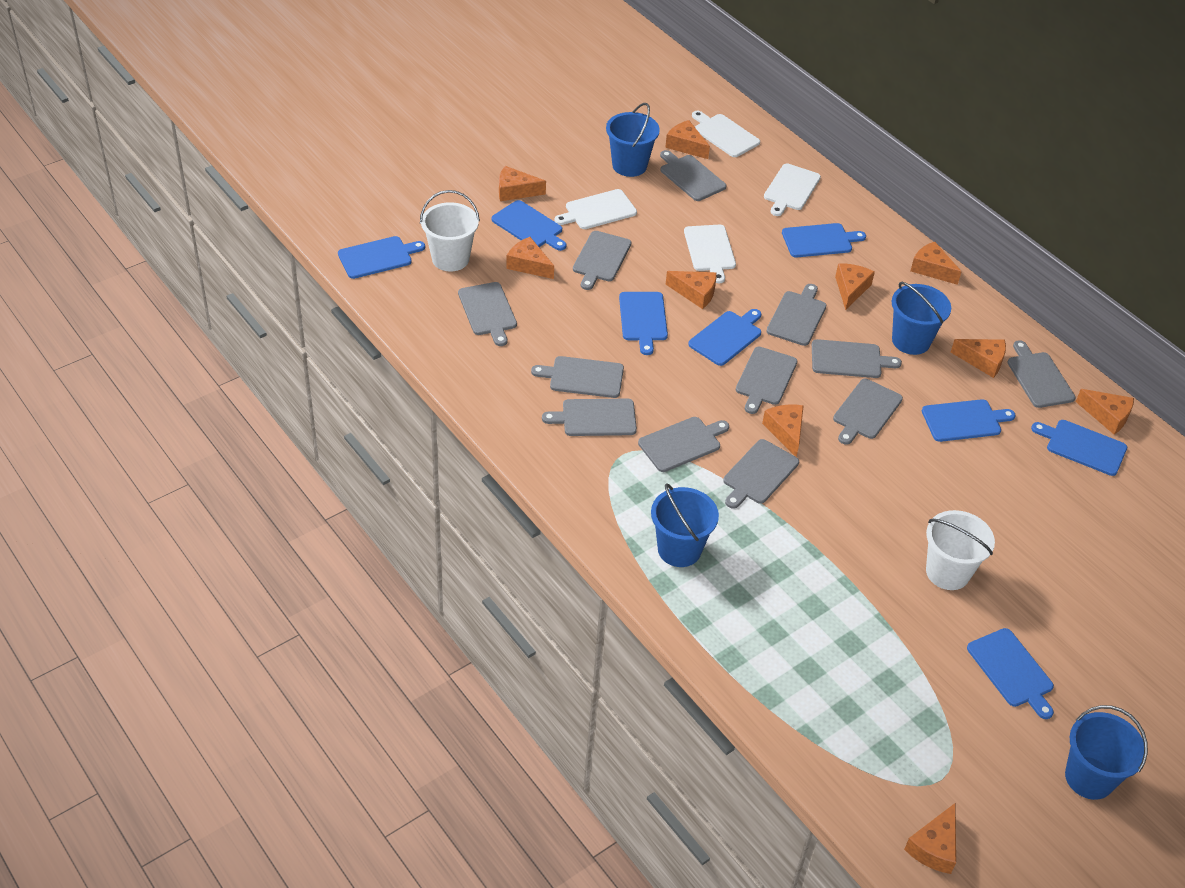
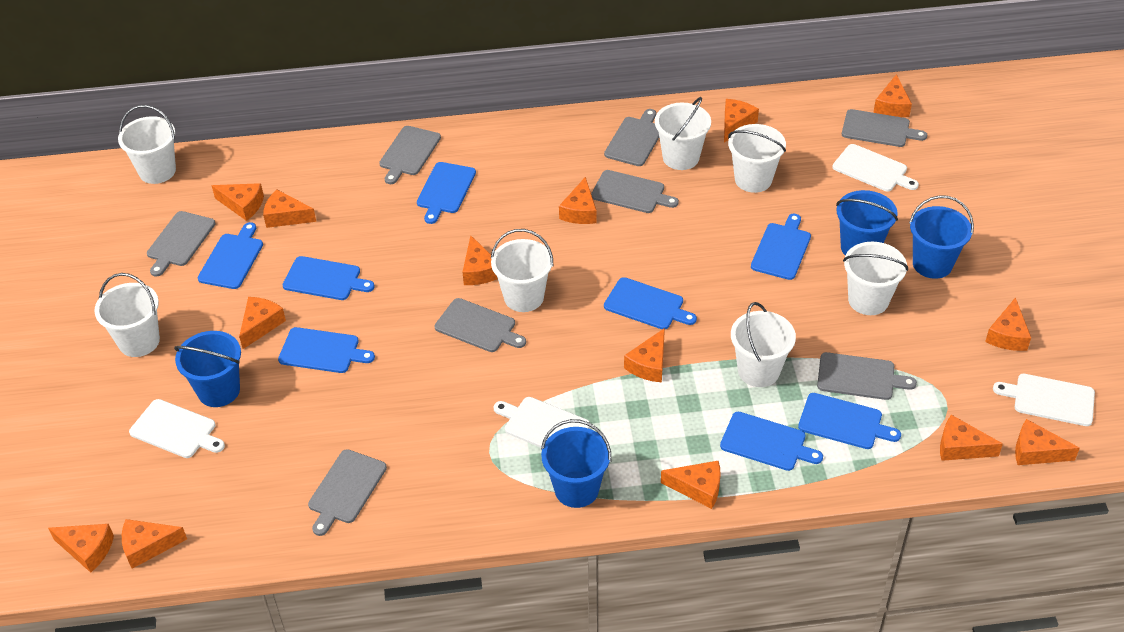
grey cutting board: 12 -> 8
orange cheese: 10 -> 14
white bucket: 2 -> 7

